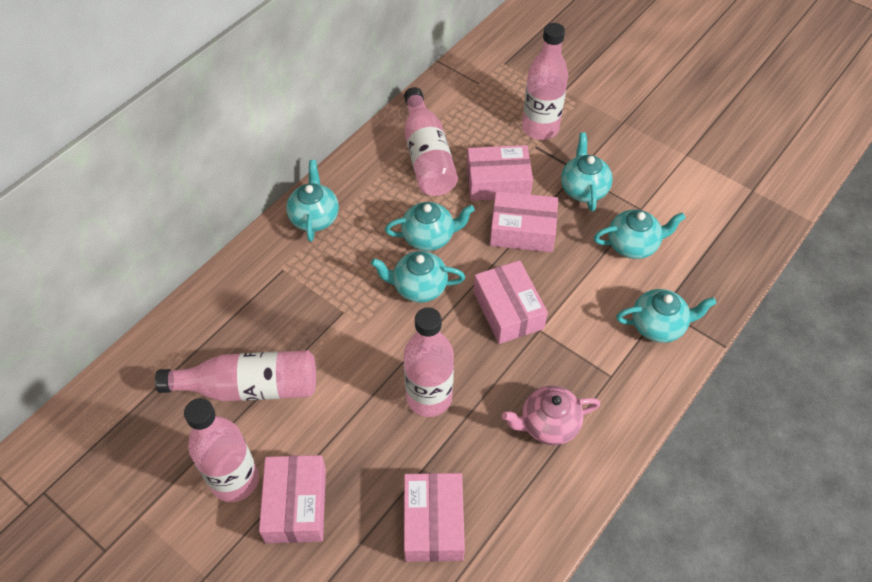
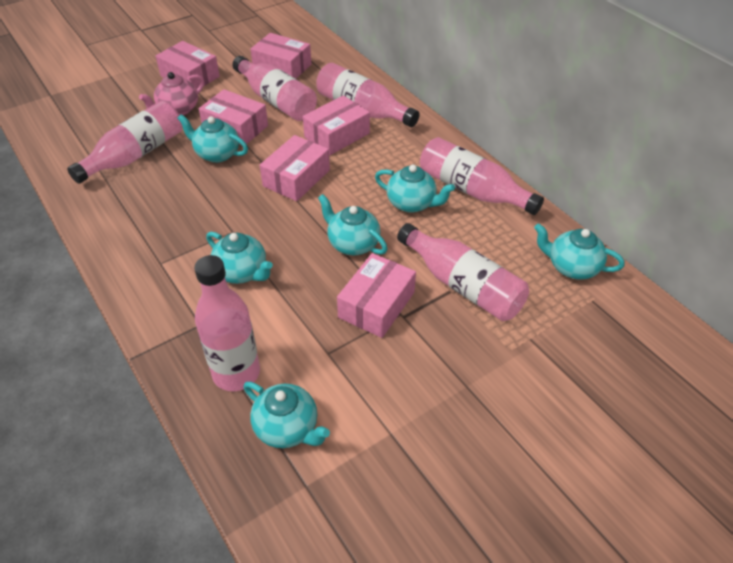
pink bottle: 5 -> 6
pink box: 5 -> 6

